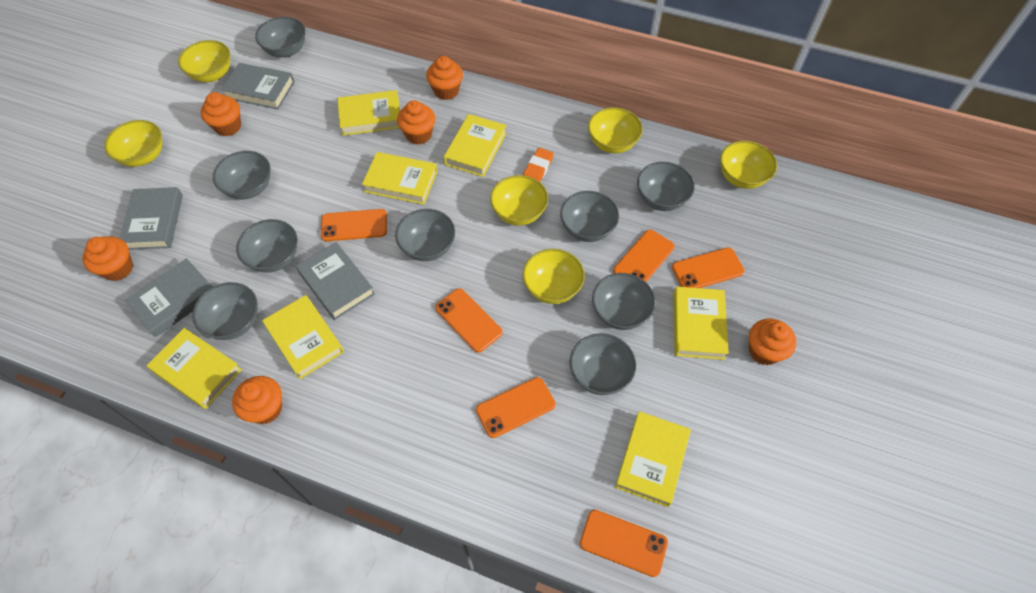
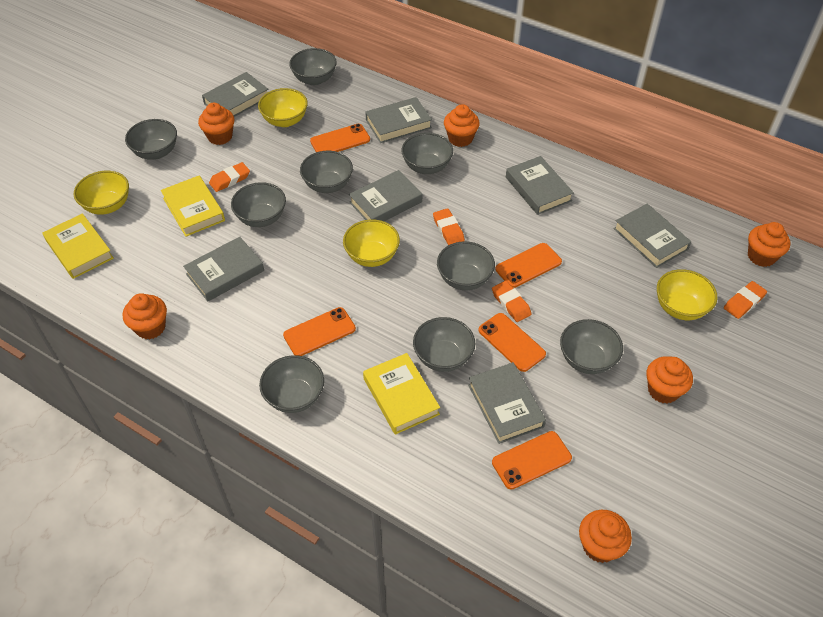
grey book: 4 -> 7
orange eraser: 1 -> 4
orange phone: 6 -> 5
yellow book: 7 -> 3
yellow bowl: 6 -> 4

